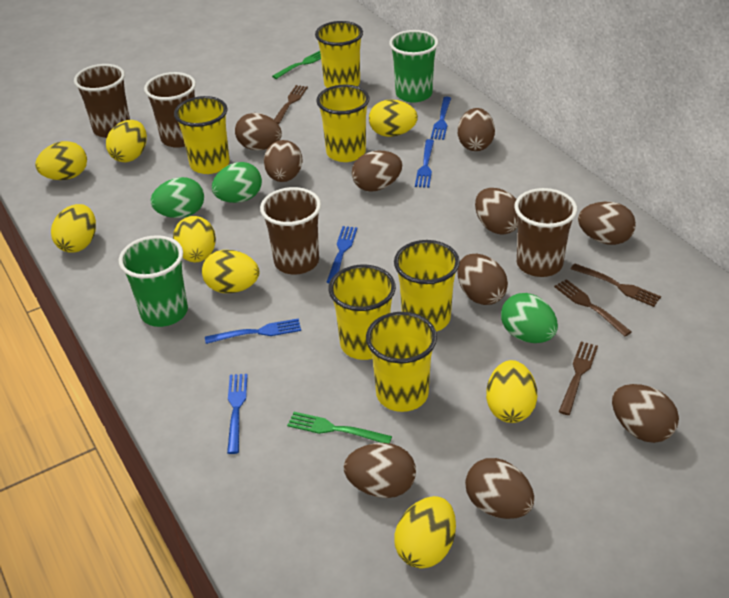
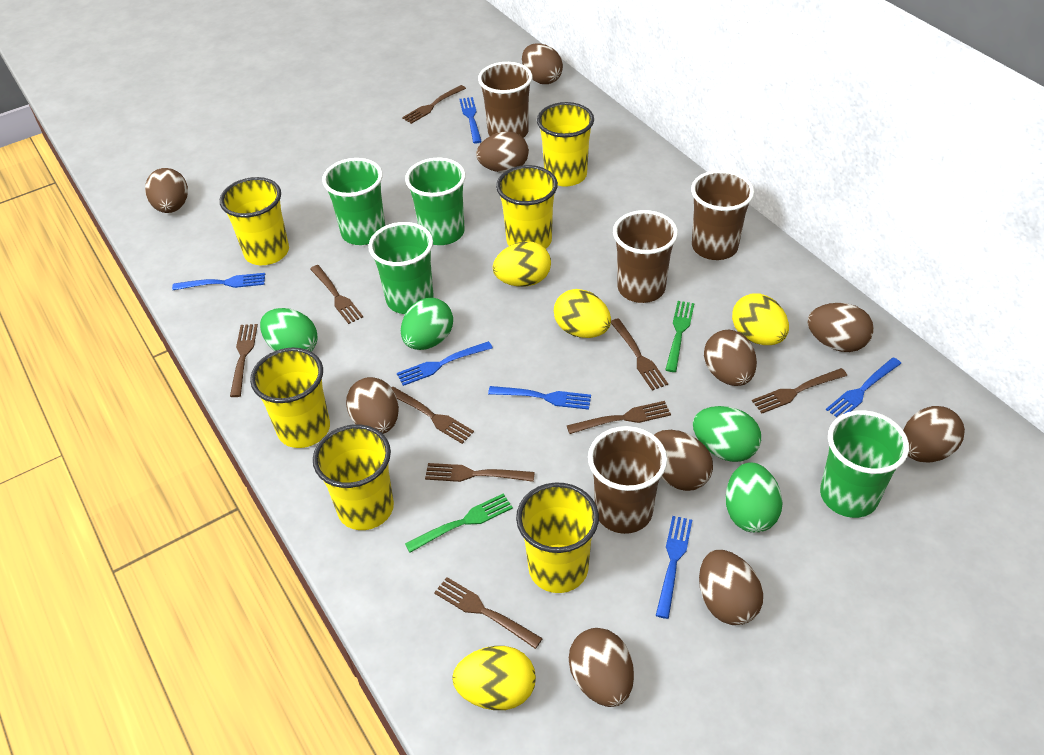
blue fork: 5 -> 6
brown fork: 4 -> 9
green cup: 2 -> 4
green egg: 3 -> 4
yellow egg: 8 -> 4

